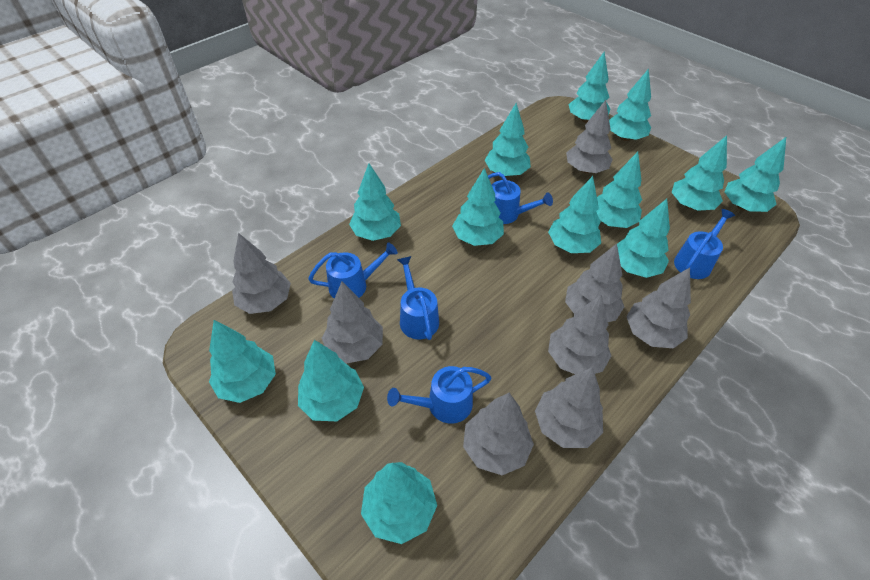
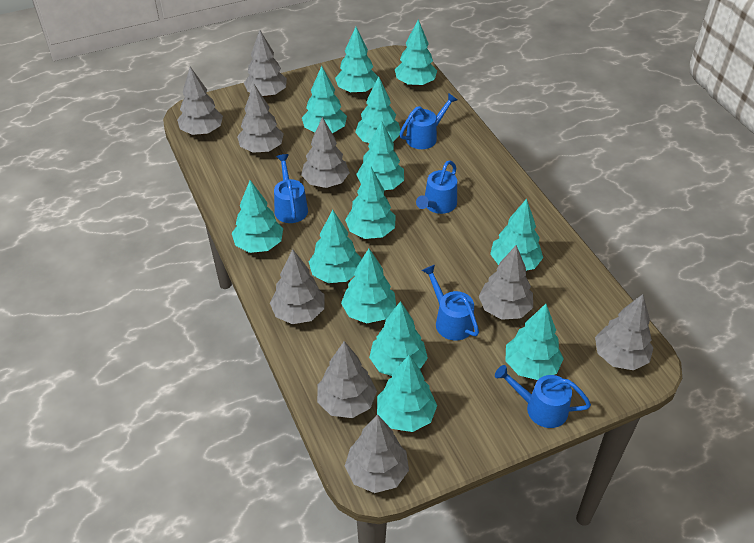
grey tree: 8 -> 9

